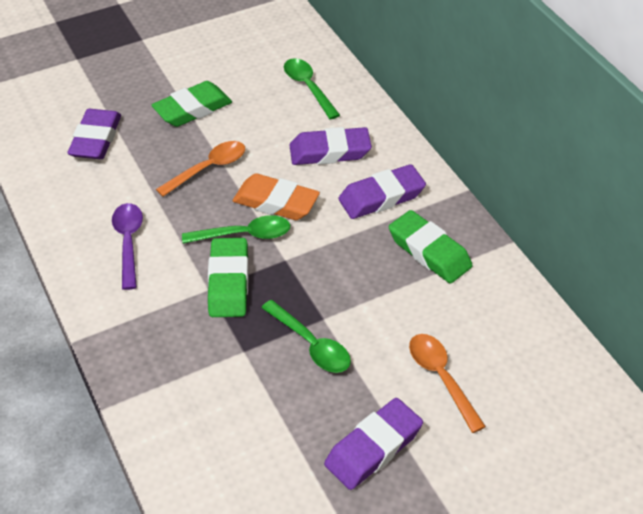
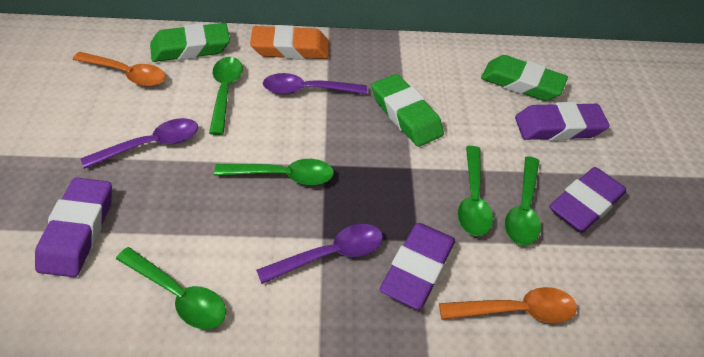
green spoon: 3 -> 5
purple spoon: 1 -> 3

